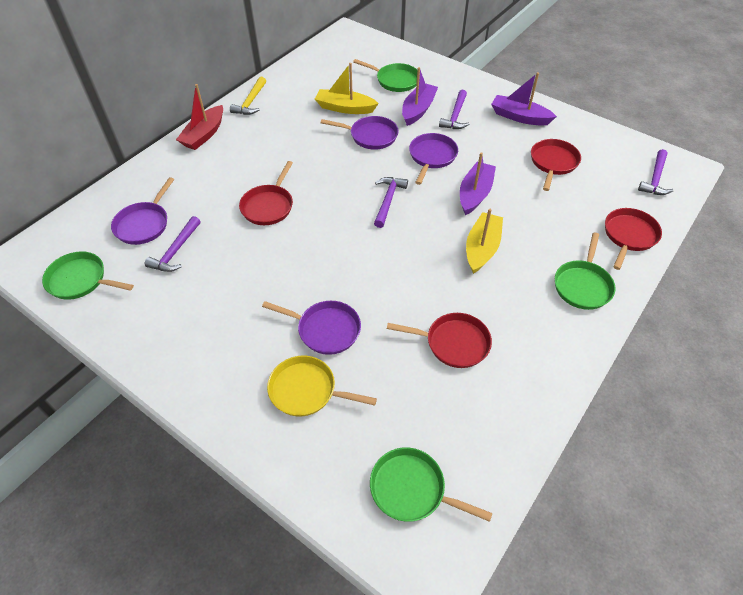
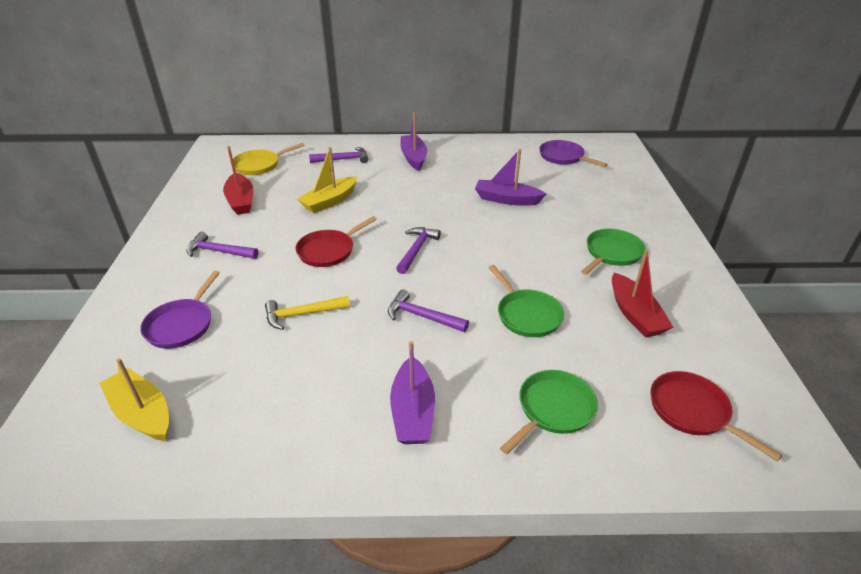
green pan: 4 -> 3
purple pan: 4 -> 2
red boat: 1 -> 2
red pan: 4 -> 2

